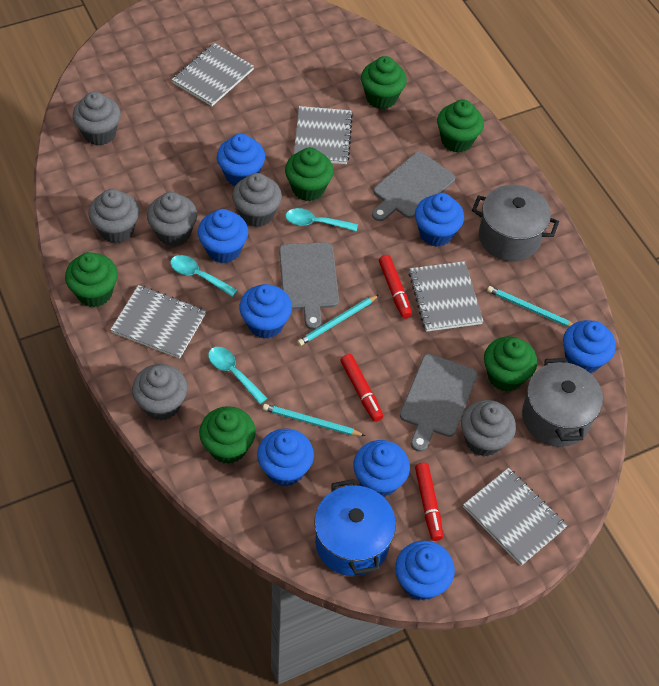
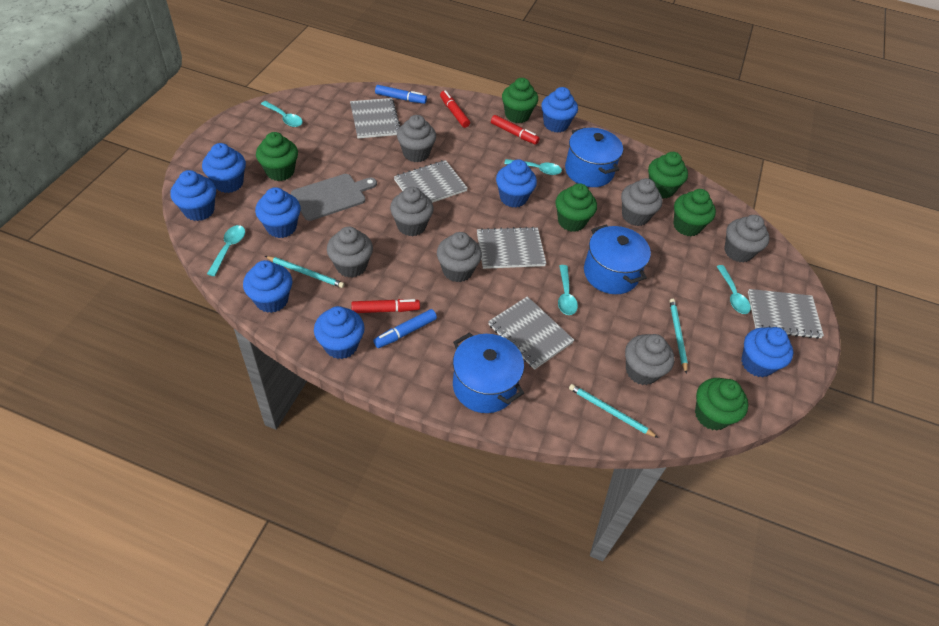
blue marker: 0 -> 2
blue pot: 1 -> 3
grey cupcake: 6 -> 7
grey cutting board: 3 -> 1
grey pot: 2 -> 0
turquoise spoon: 3 -> 5

